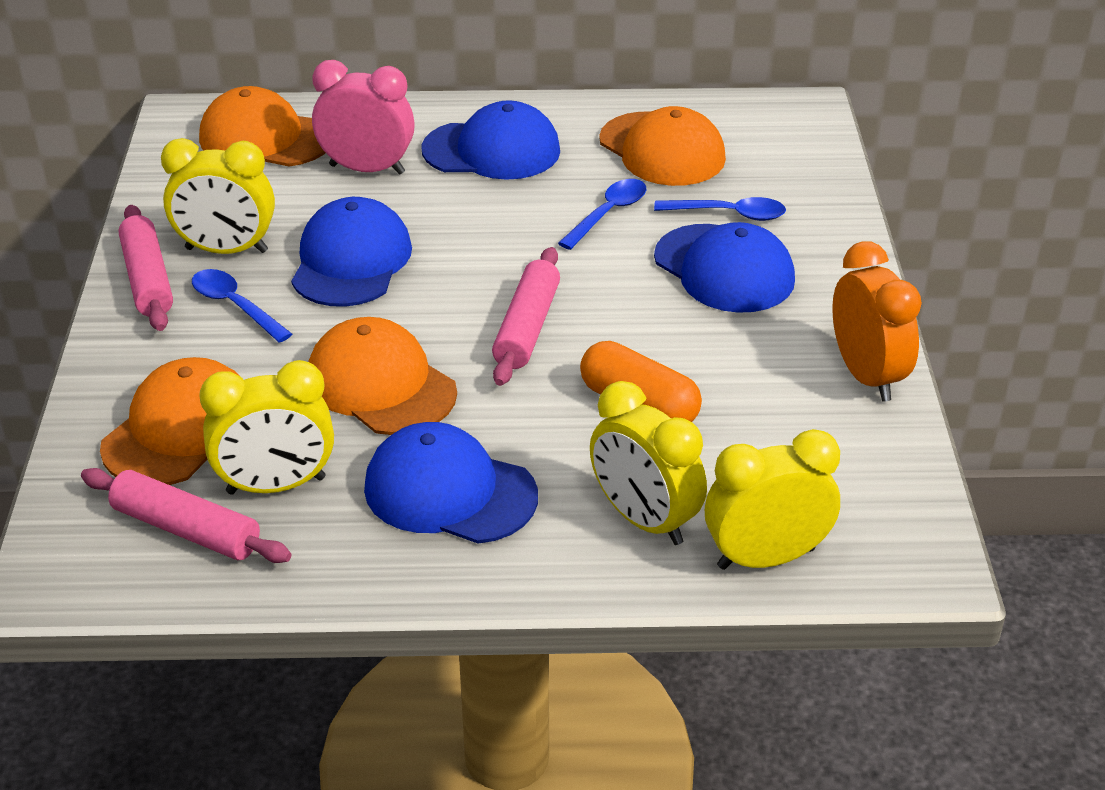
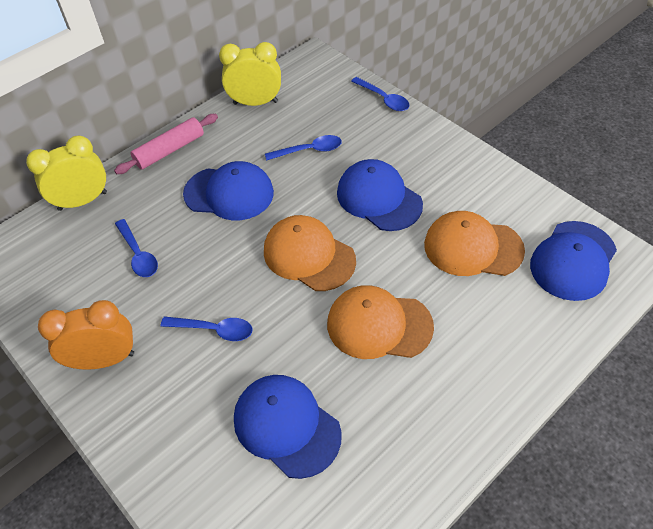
blue spoon: 3 -> 4
orange cap: 4 -> 3
orange capsule: 1 -> 0
pink clock: 1 -> 0
pink rolling pin: 3 -> 1
yellow clock: 4 -> 2

